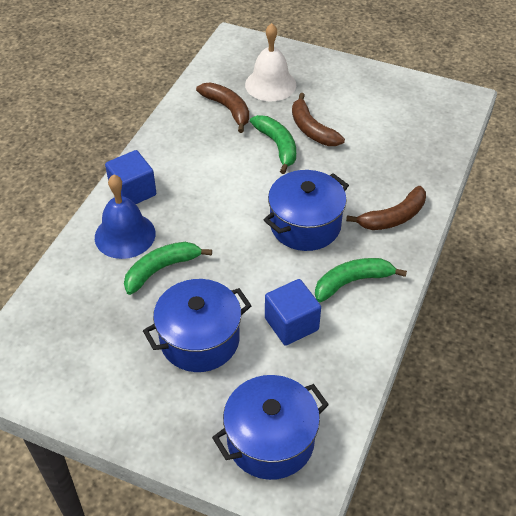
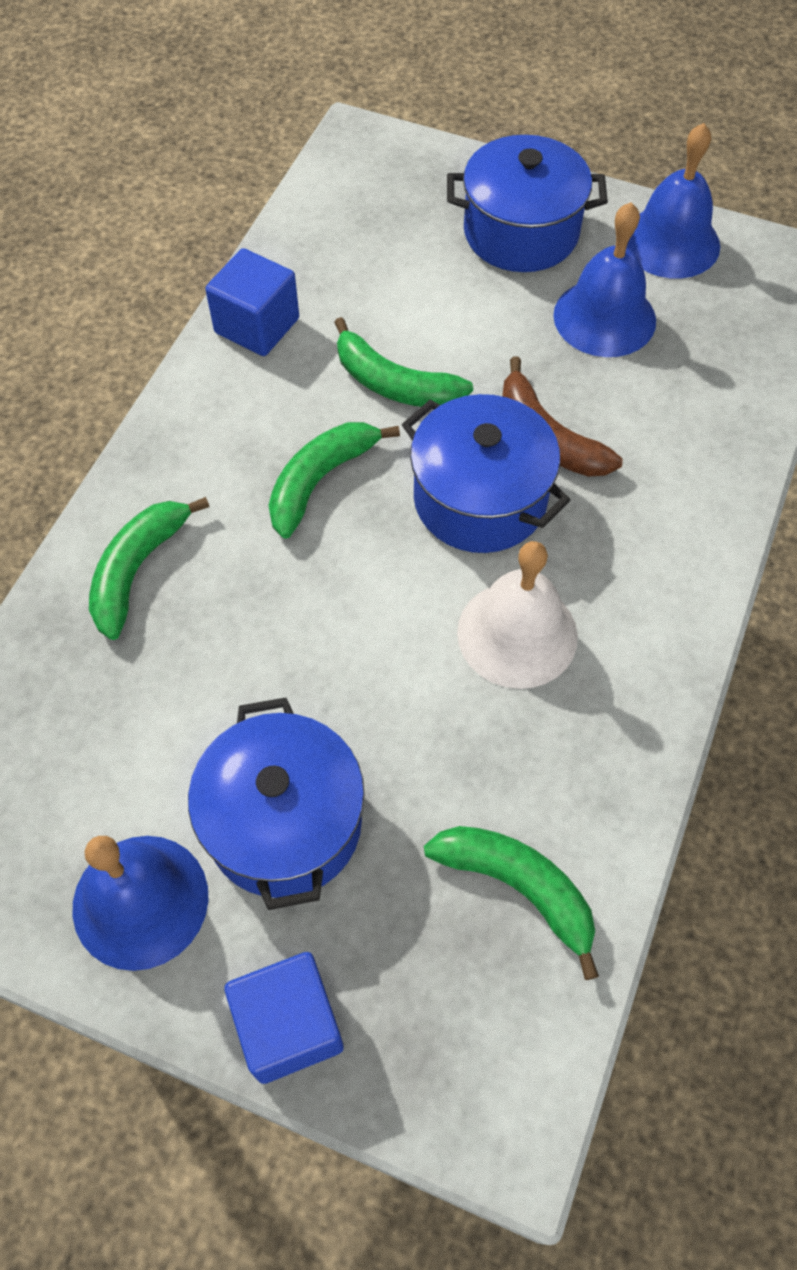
blue bell: 1 -> 3
brown banana: 3 -> 1
green banana: 3 -> 4

